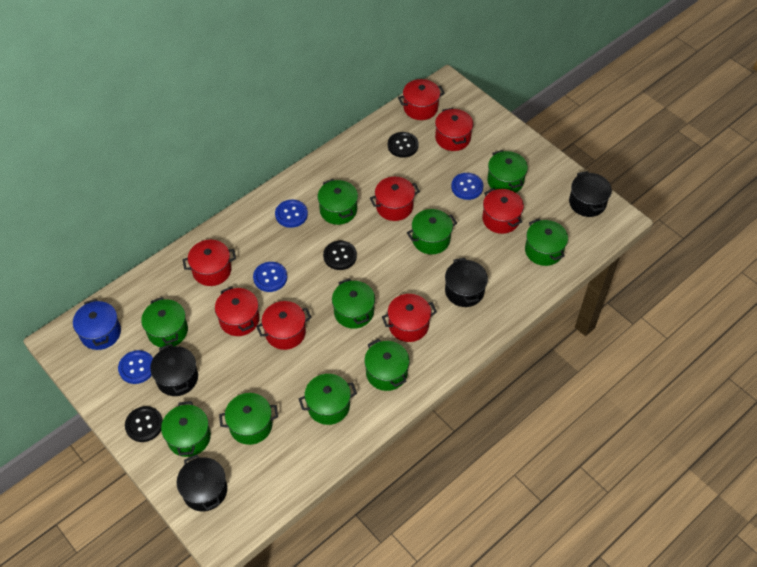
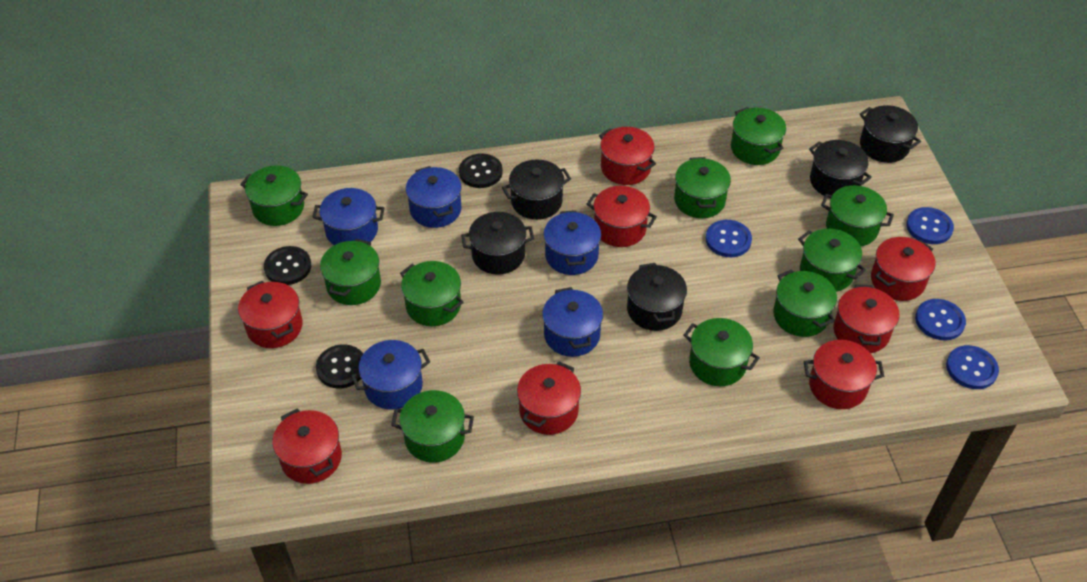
black pot: 4 -> 5
blue pot: 1 -> 5

